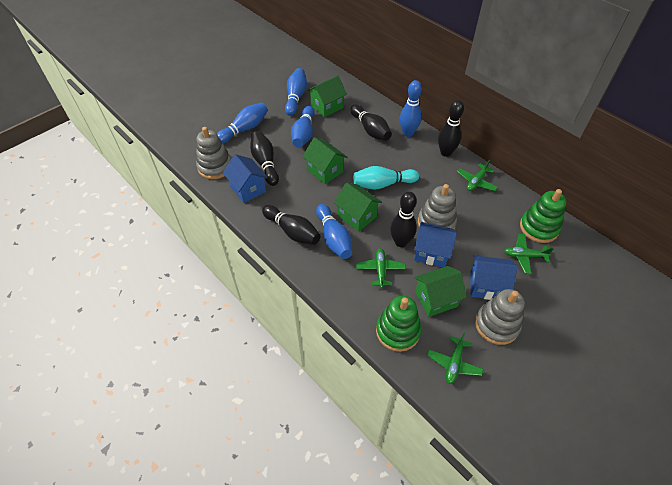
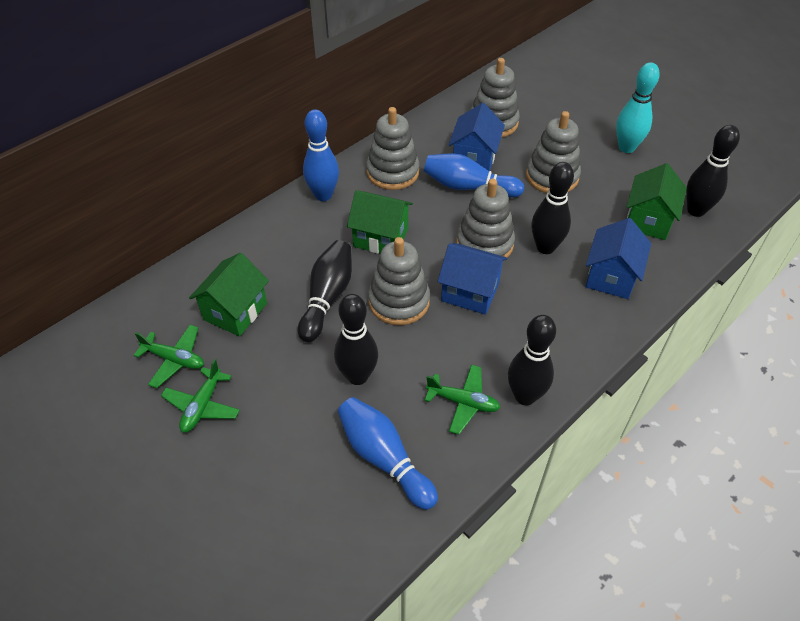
blue bowling pin: 5 -> 3
green house: 4 -> 3
green plane: 4 -> 3
green stacking toy: 2 -> 0
grey stacking toy: 3 -> 5

